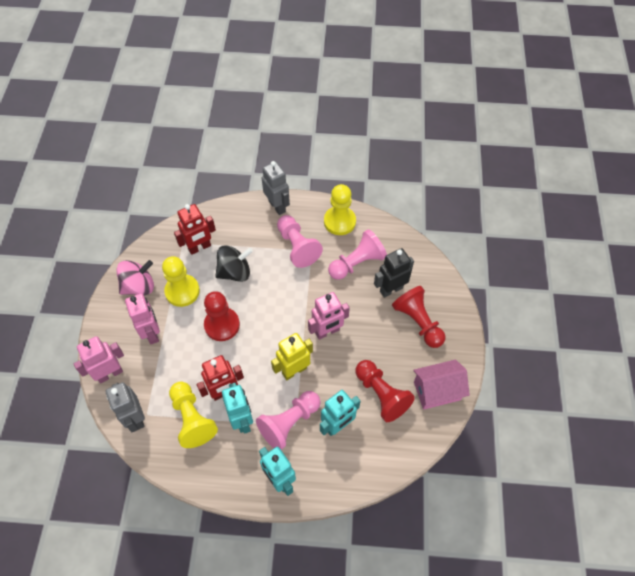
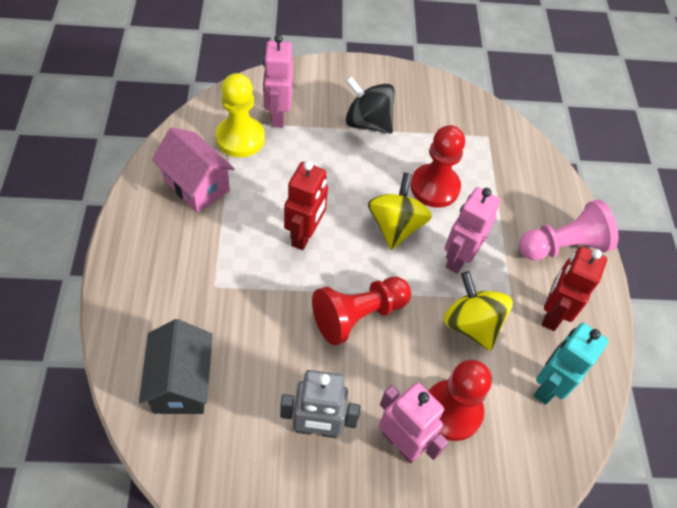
black house: 0 -> 1
black robot: 1 -> 0
grey robot: 2 -> 1
pink pawn: 3 -> 1
pink spinning top: 1 -> 0
turquoise robot: 3 -> 1
yellow pawn: 3 -> 1
yellow robot: 1 -> 0
yellow spinning top: 0 -> 2

